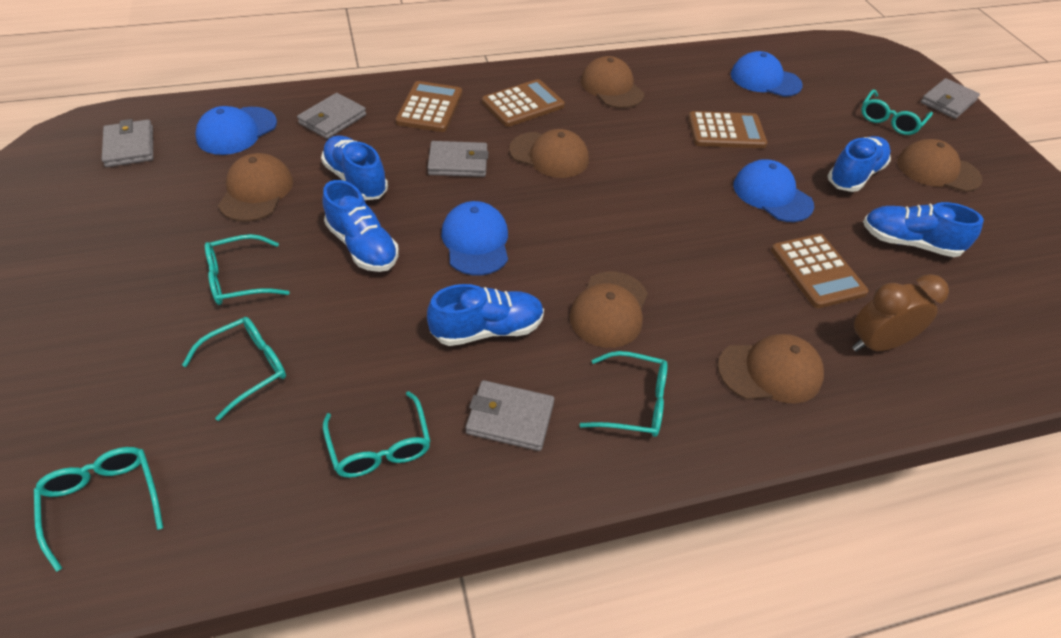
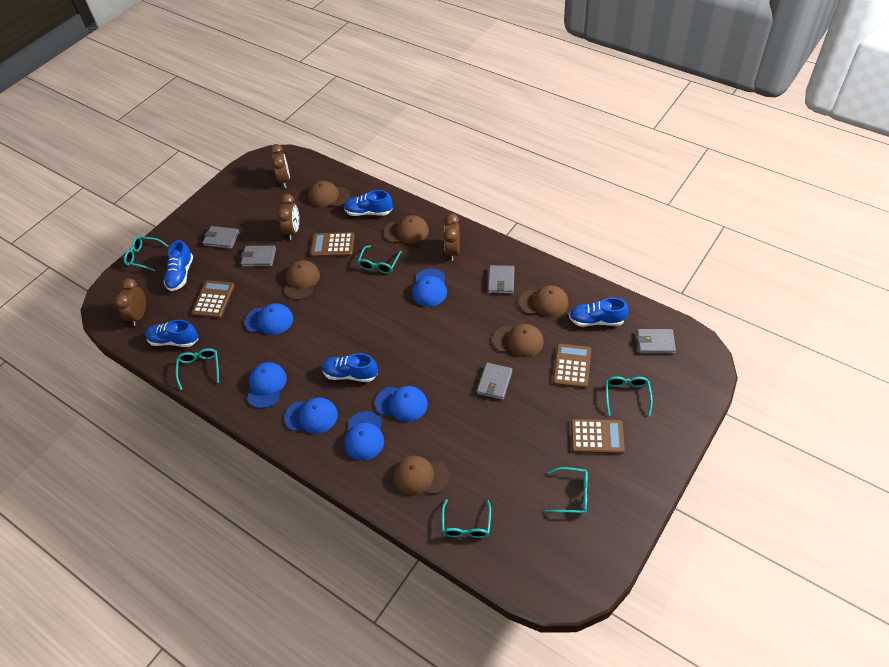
blue cap: 4 -> 6
brown clock: 1 -> 4

